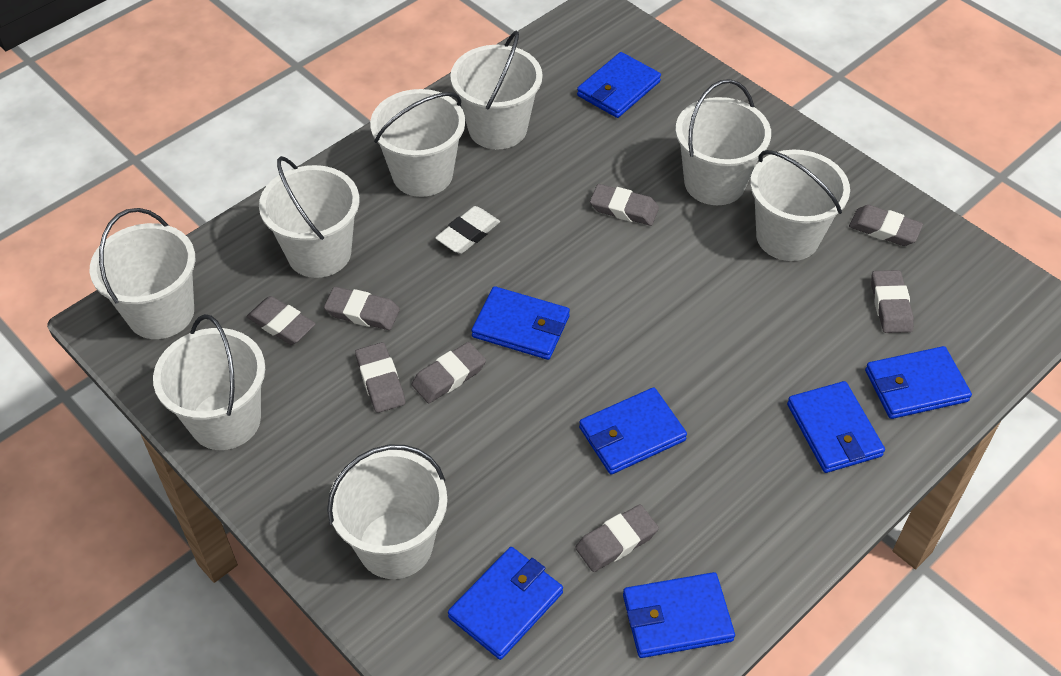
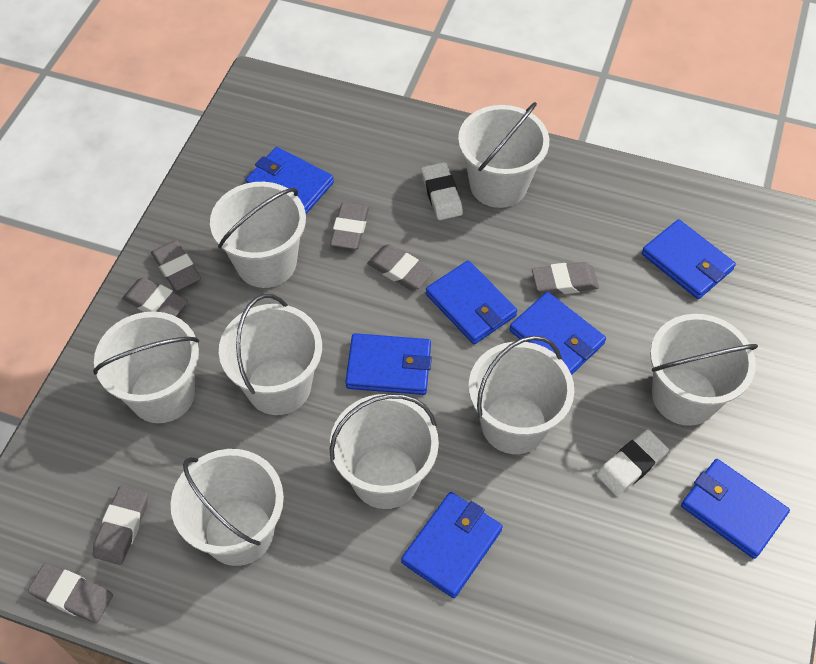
grey eraser: 8 -> 7
white eraser: 1 -> 2

